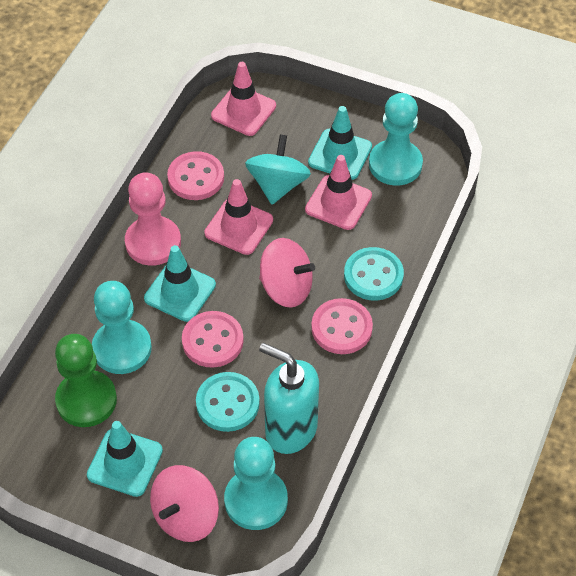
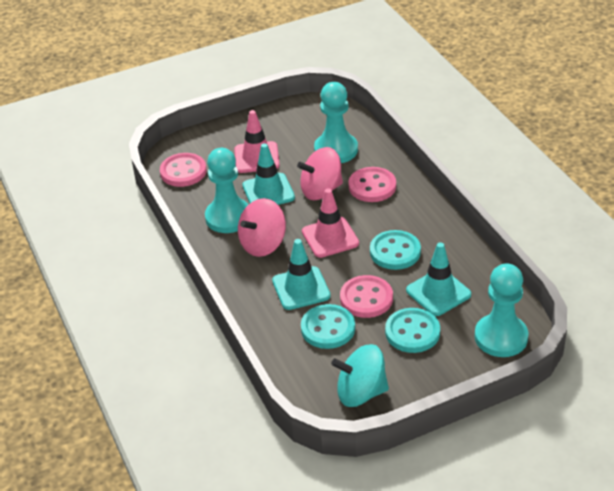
green pawn: 1 -> 0
pink pawn: 1 -> 0
pink traffic cone: 3 -> 2
turquoise button: 2 -> 3
turquoise soap dispenser: 1 -> 0

